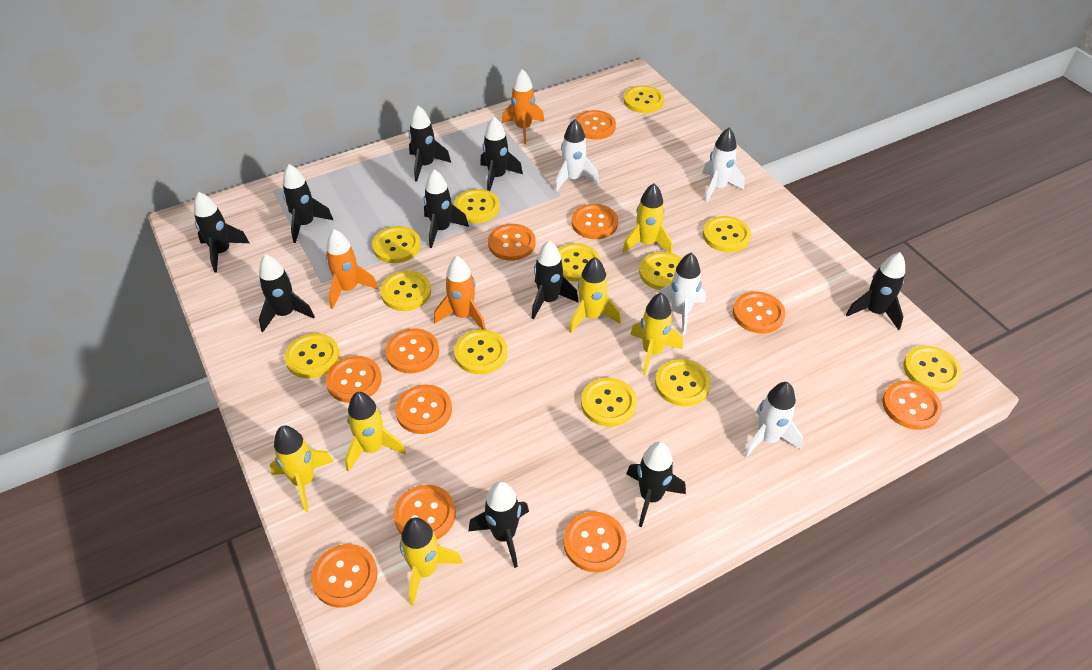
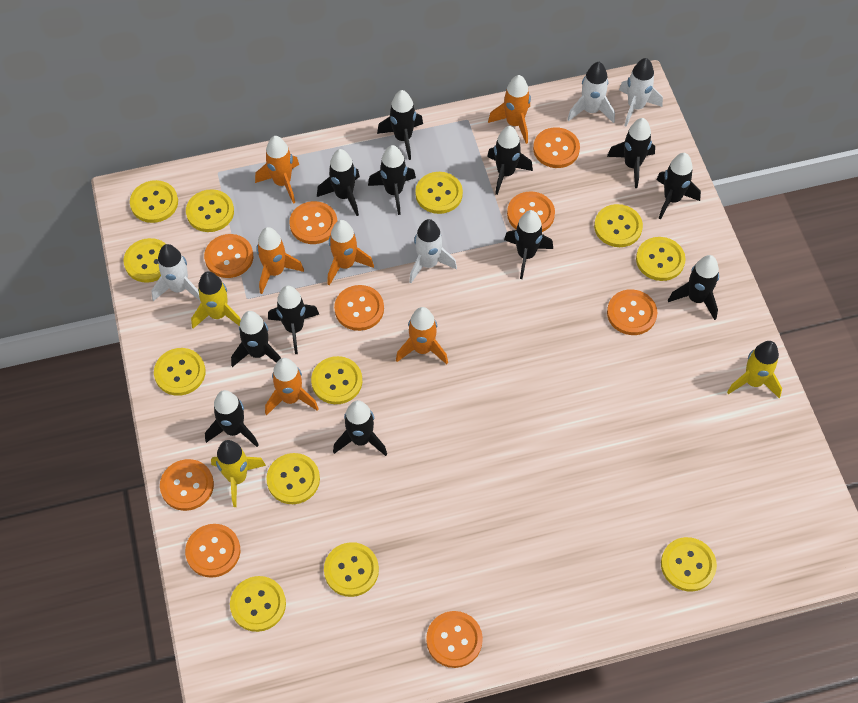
black rocket: 10 -> 12
orange button: 11 -> 9
orange rocket: 3 -> 6
yellow rocket: 6 -> 3

